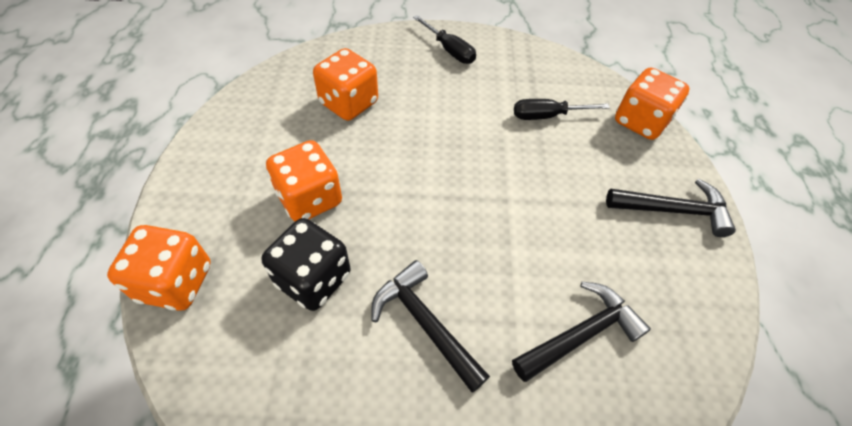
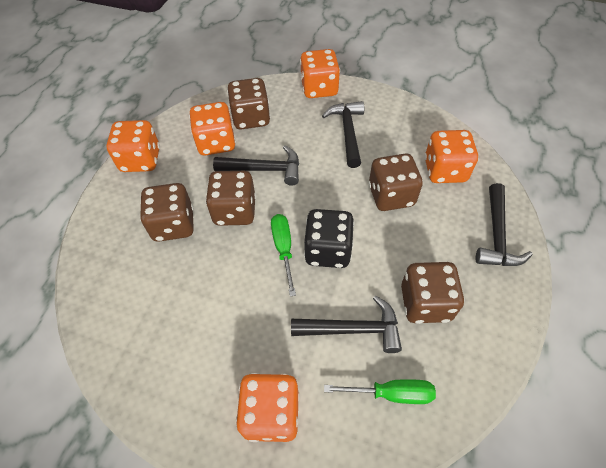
black hammer: 3 -> 4
black screwdriver: 2 -> 0
brown dice: 0 -> 5
green screwdriver: 0 -> 2
orange dice: 4 -> 5

